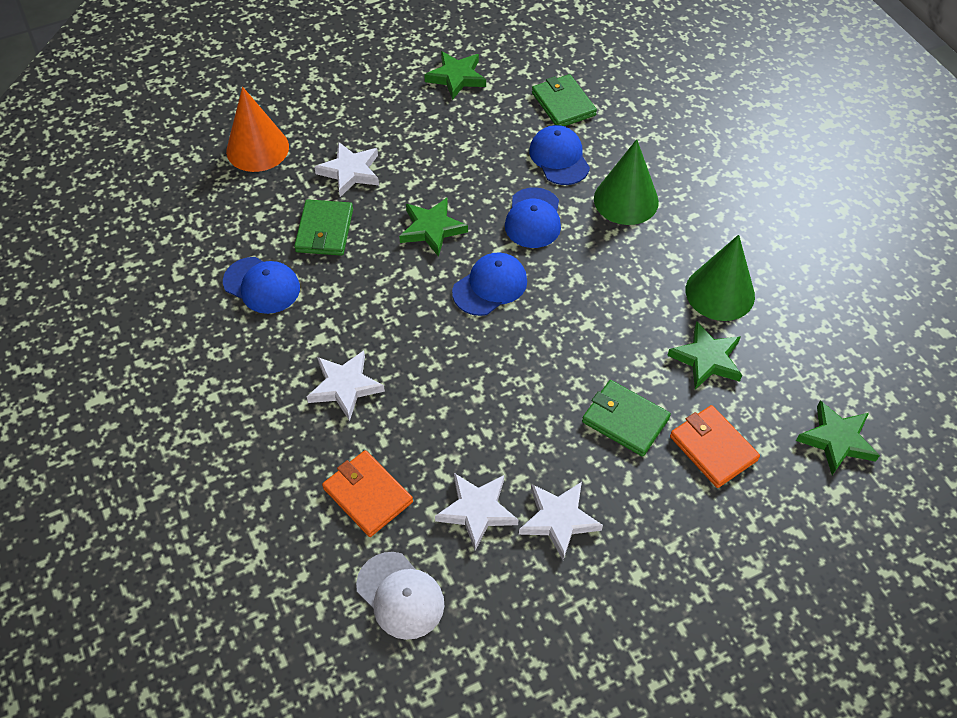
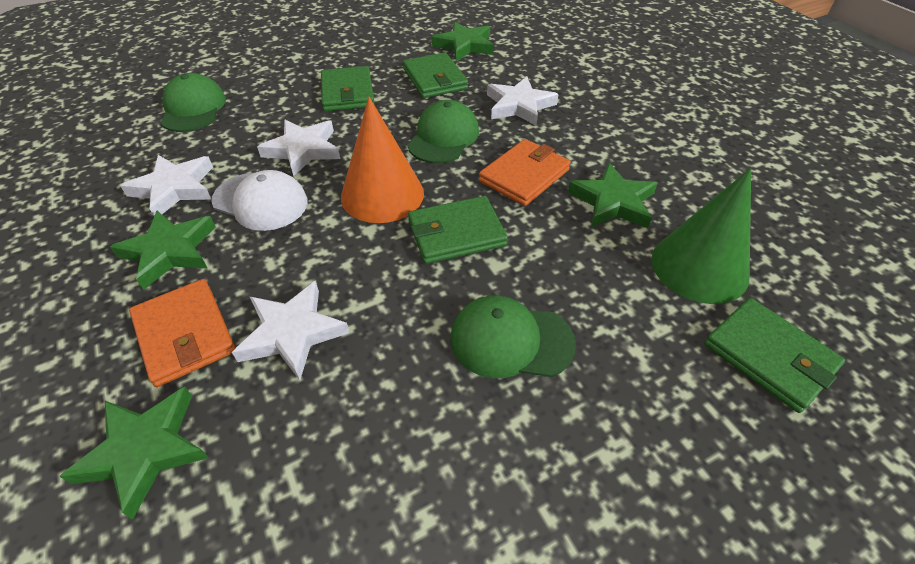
blue cap: 4 -> 0
green cap: 0 -> 3
green cone: 2 -> 1
green wallet: 3 -> 4

